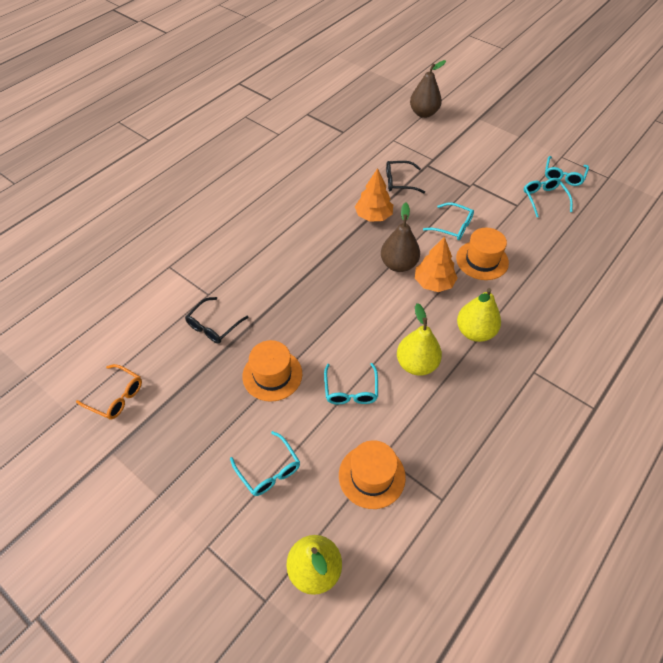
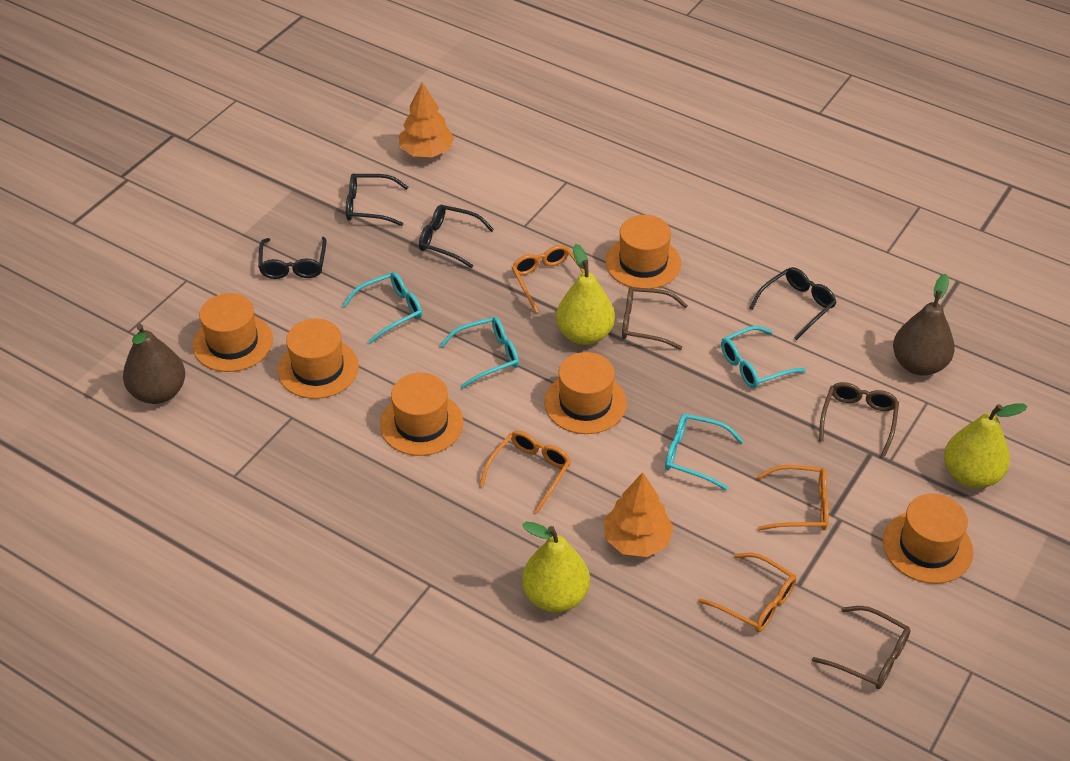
black glasses: 2 -> 4
brown glasses: 0 -> 3
orange glasses: 1 -> 4
orange hat: 3 -> 6
turquoise glasses: 5 -> 4

